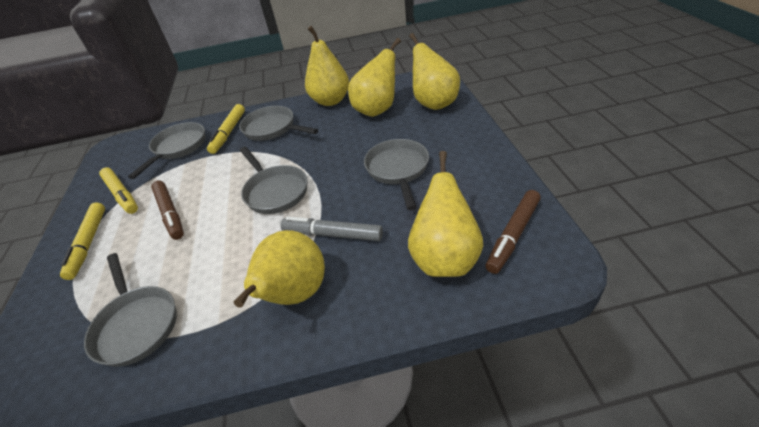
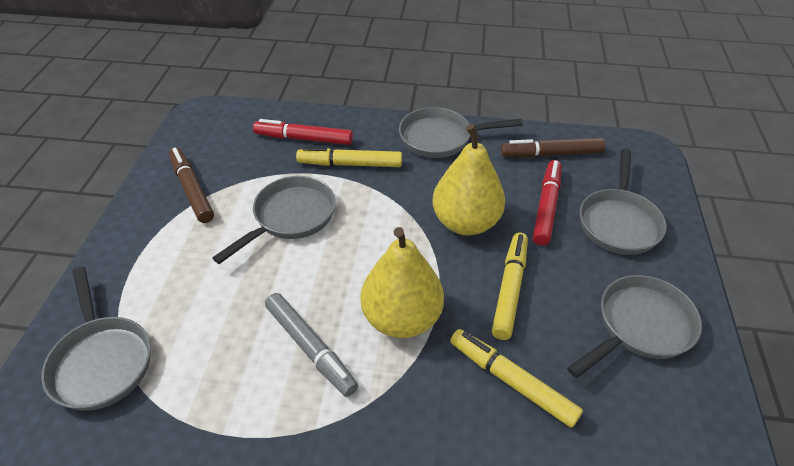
red marker: 0 -> 2
yellow pear: 5 -> 2

